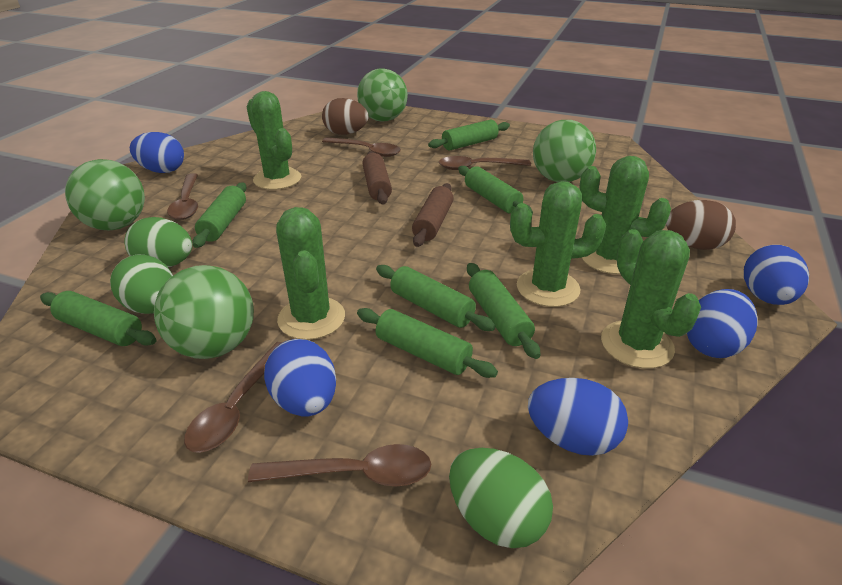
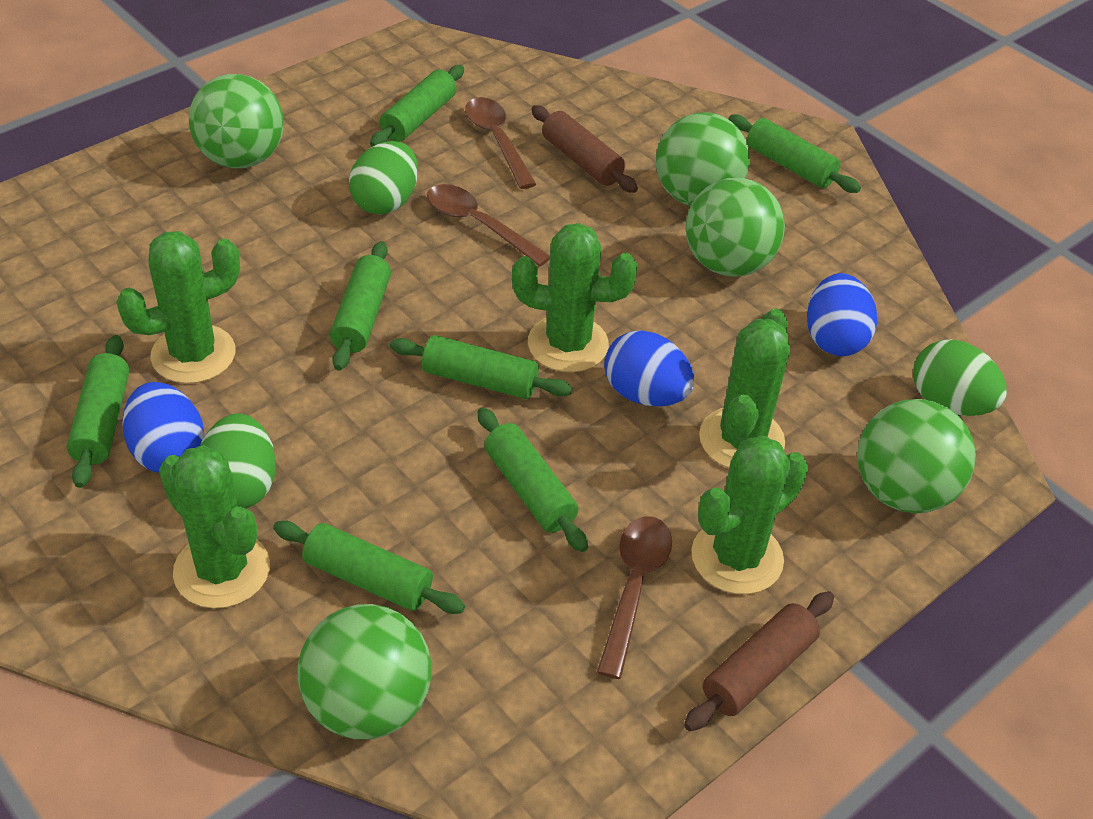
blue egg: 5 -> 3
brown egg: 2 -> 0
brown spoon: 5 -> 3
green ball: 4 -> 5

